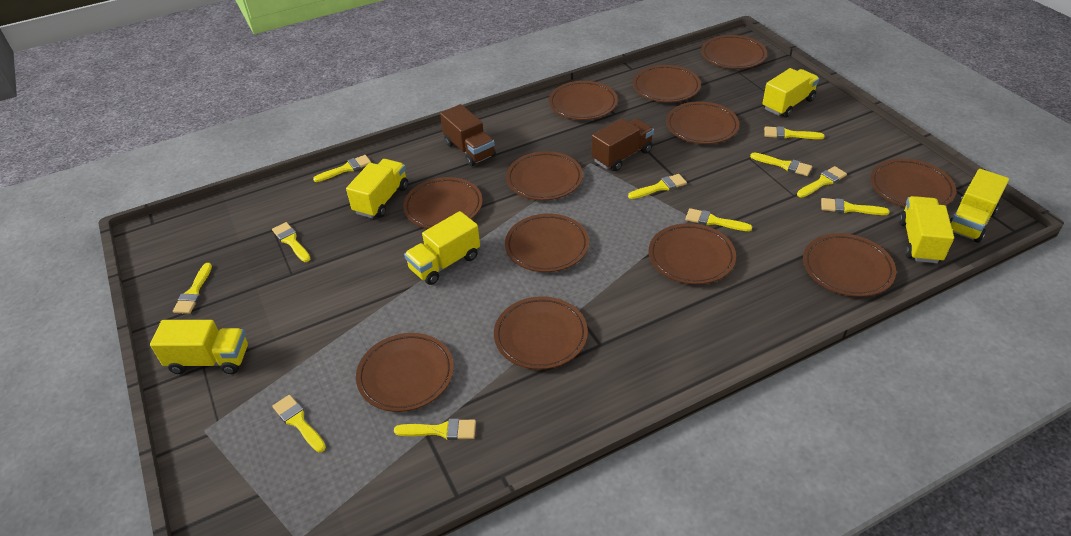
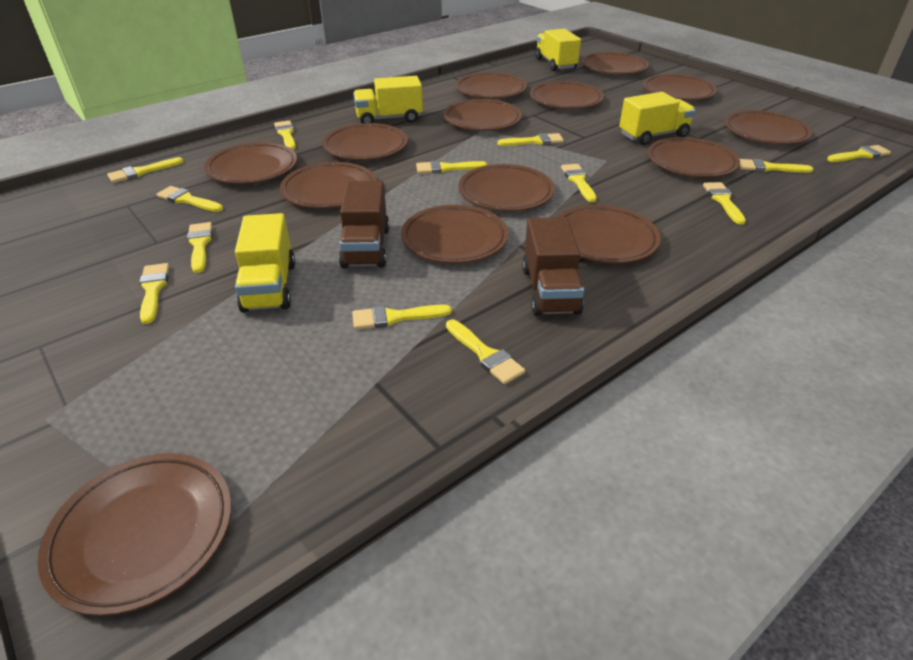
brown plate: 12 -> 14
yellow brush: 11 -> 13
yellow truck: 6 -> 4

